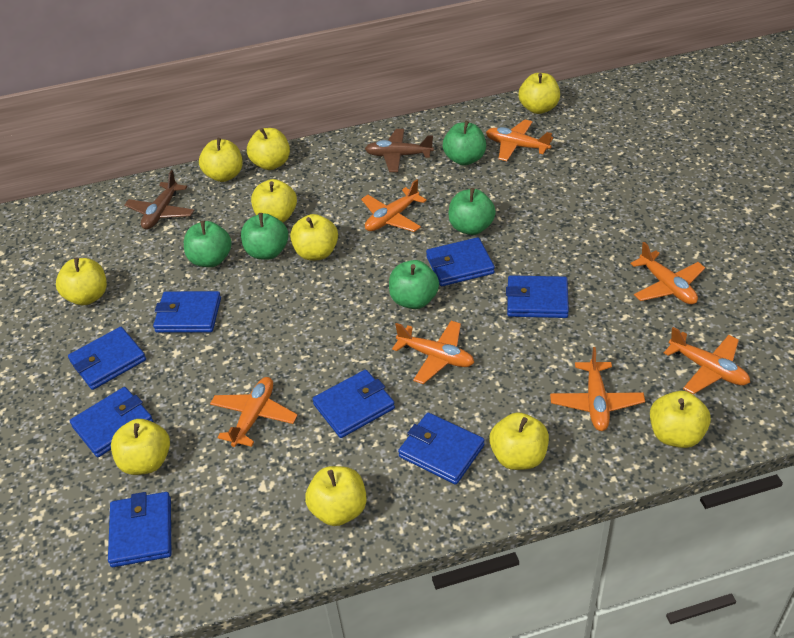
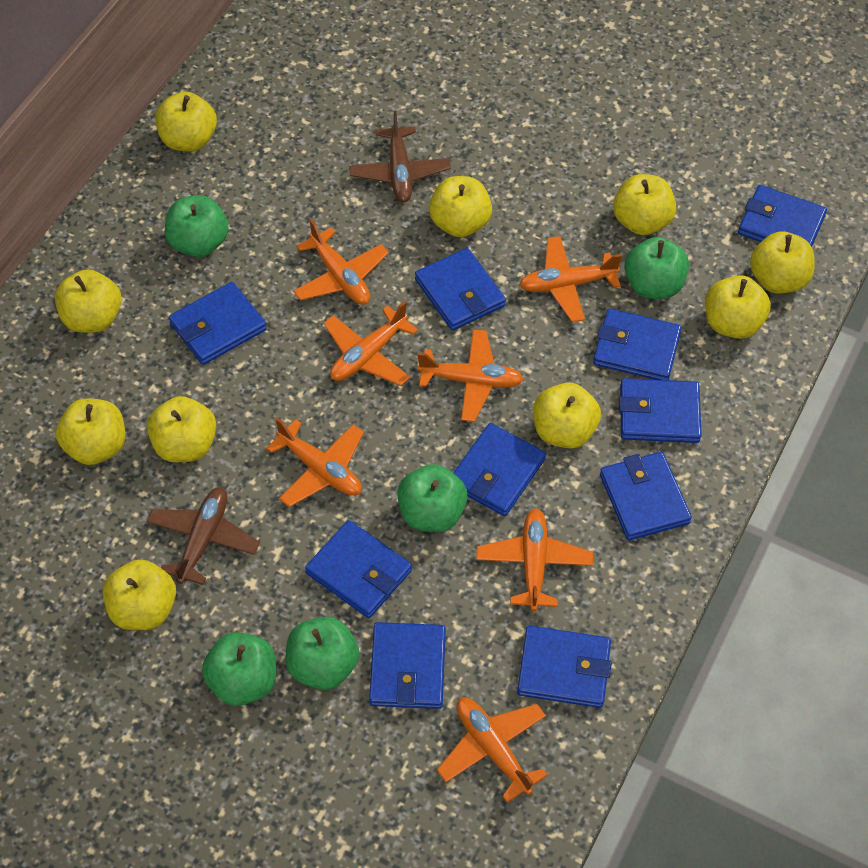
blue wallet: 8 -> 10

